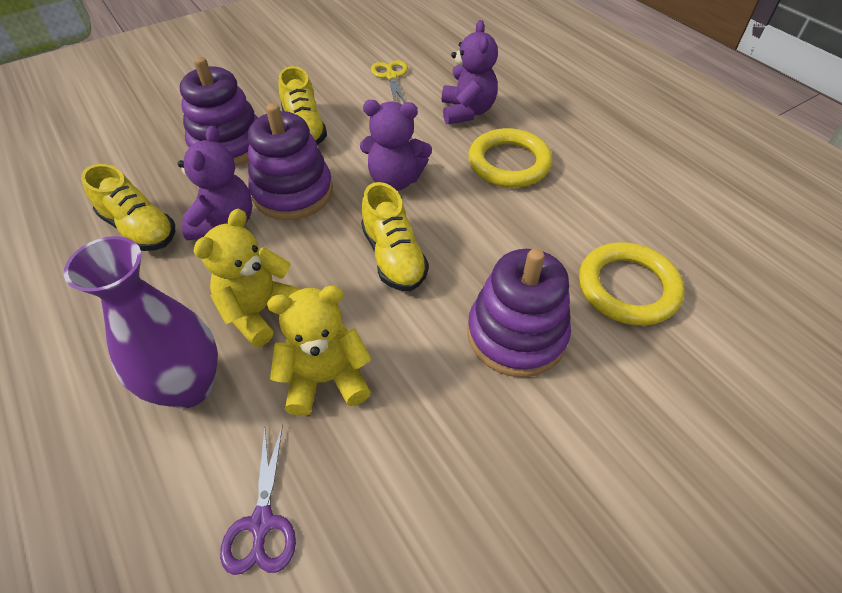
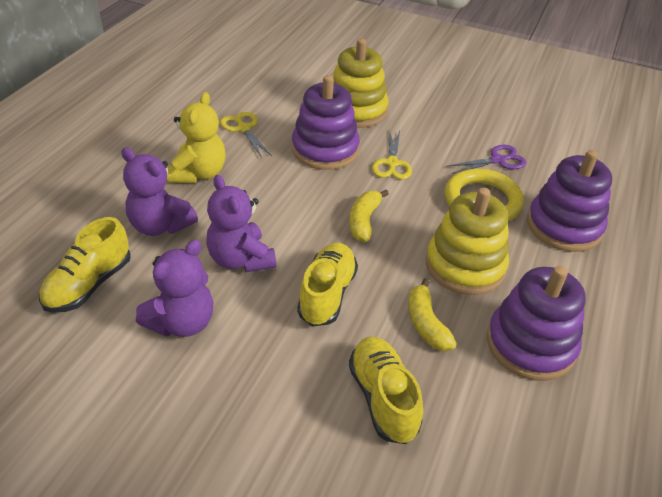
purple vase: 1 -> 0
yellow banana: 0 -> 2
yellow ring: 2 -> 1
yellow scissors: 1 -> 2
yellow stacking toy: 0 -> 2
yellow teddy bear: 2 -> 1

